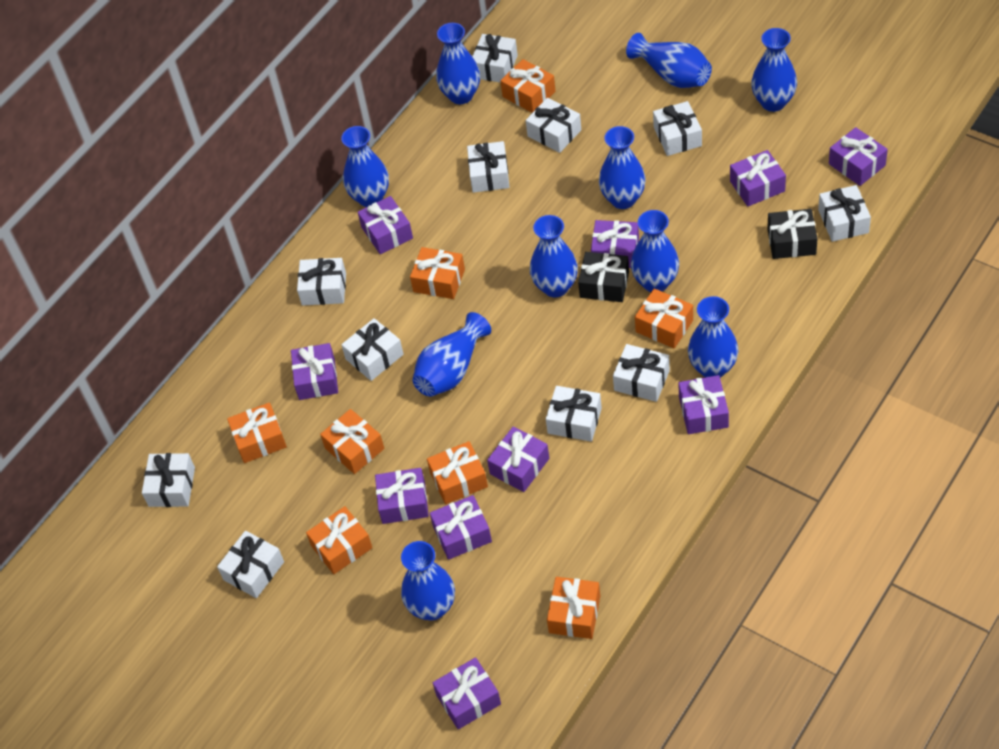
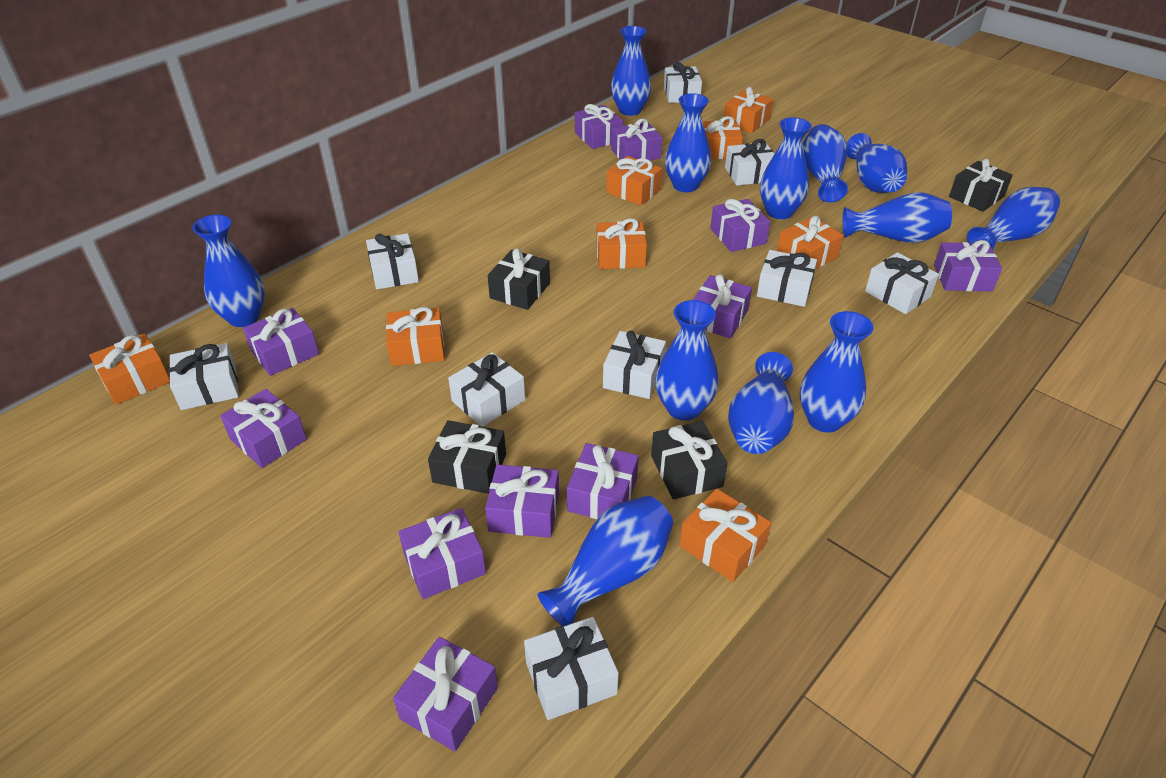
black gift: 2 -> 4
blue vase: 10 -> 12
purple gift: 10 -> 11
white gift: 11 -> 9

